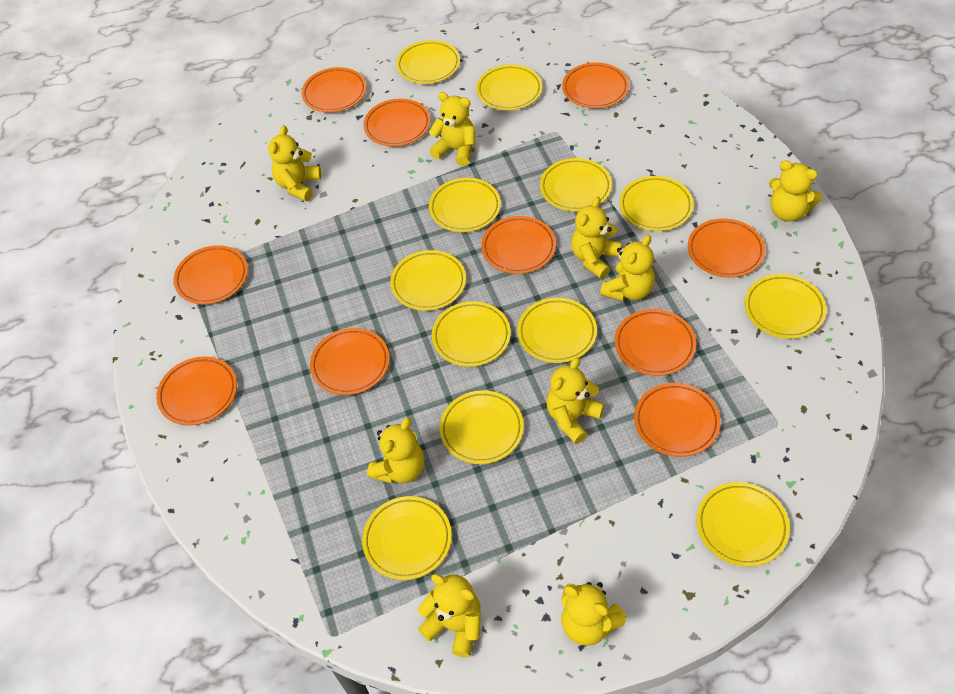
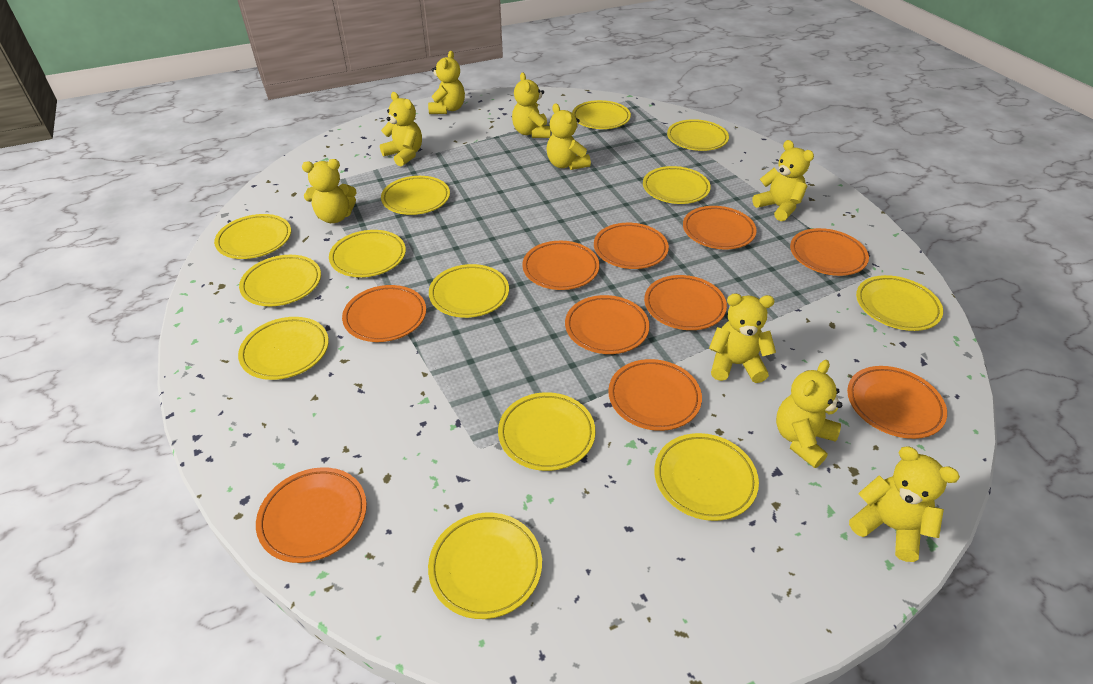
yellow plate: 12 -> 13

